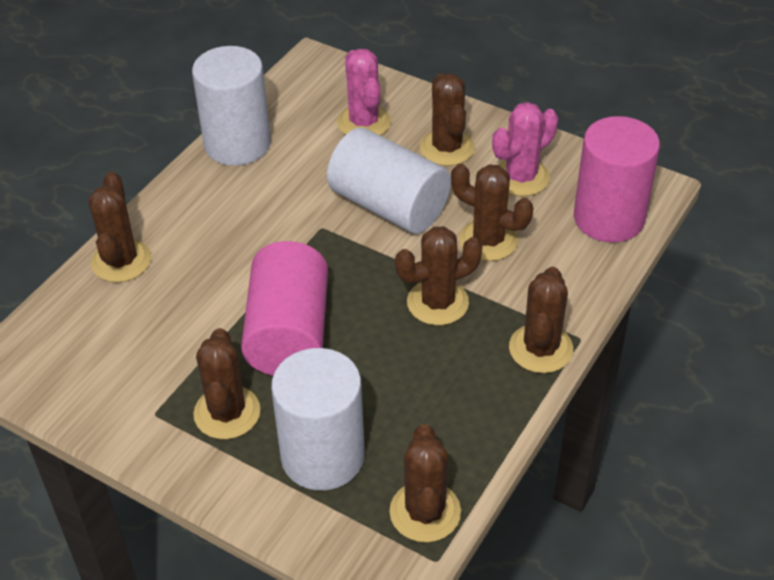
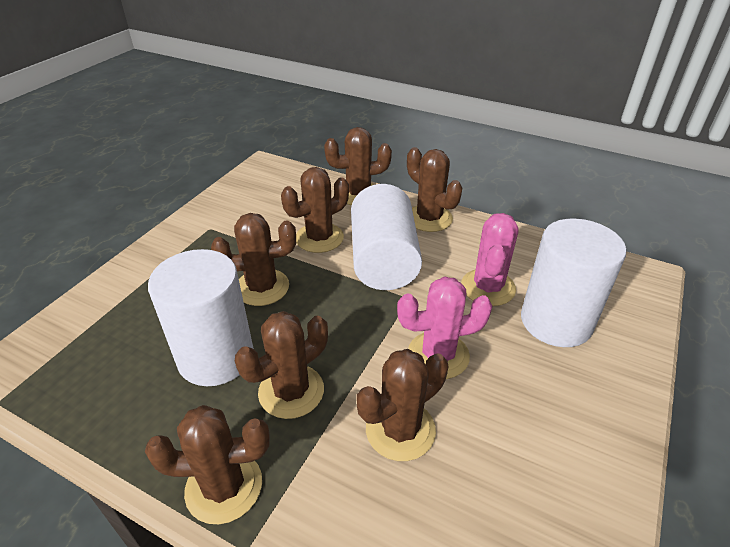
pink cylinder: 2 -> 0

